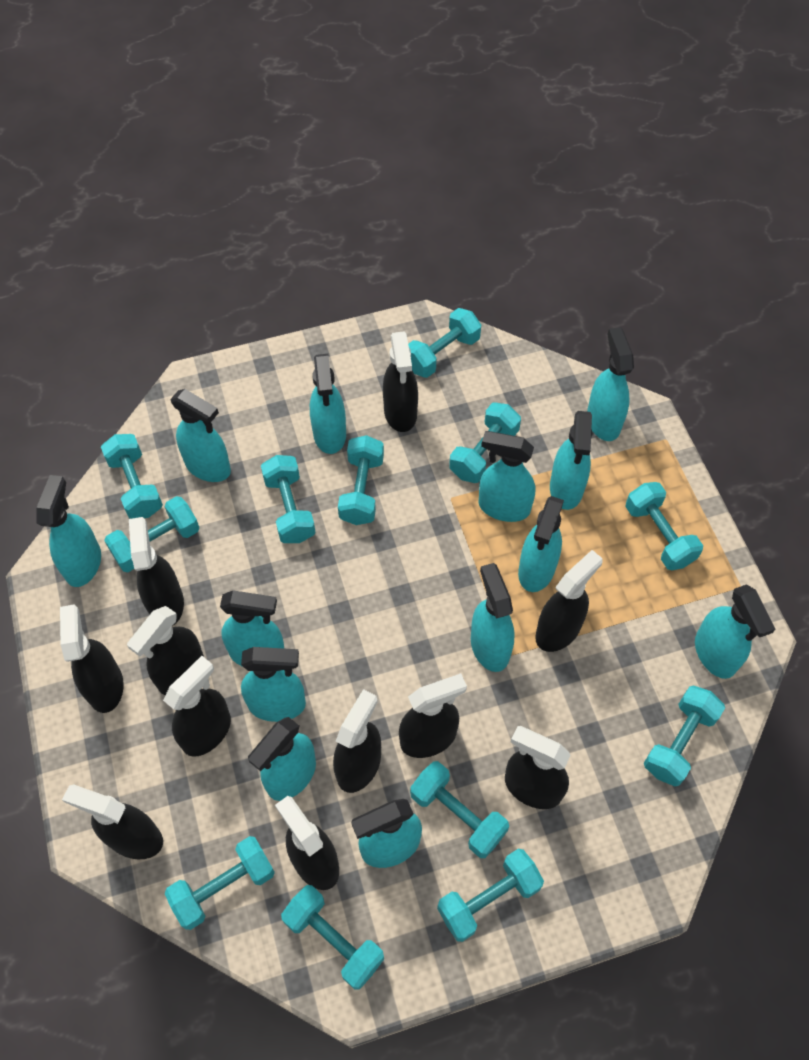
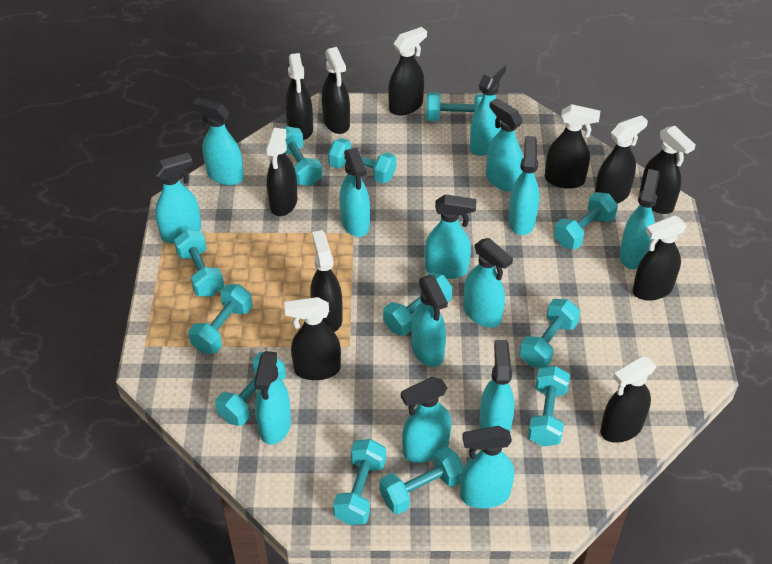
turquoise spray bottle: 13 -> 14

